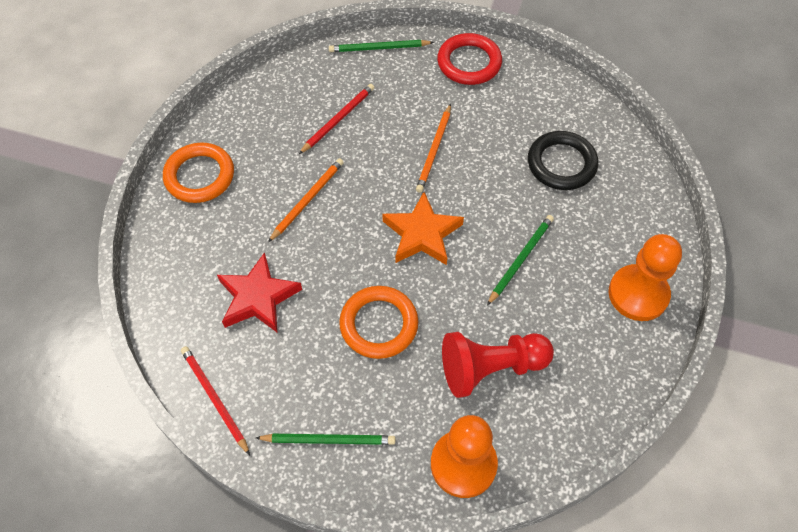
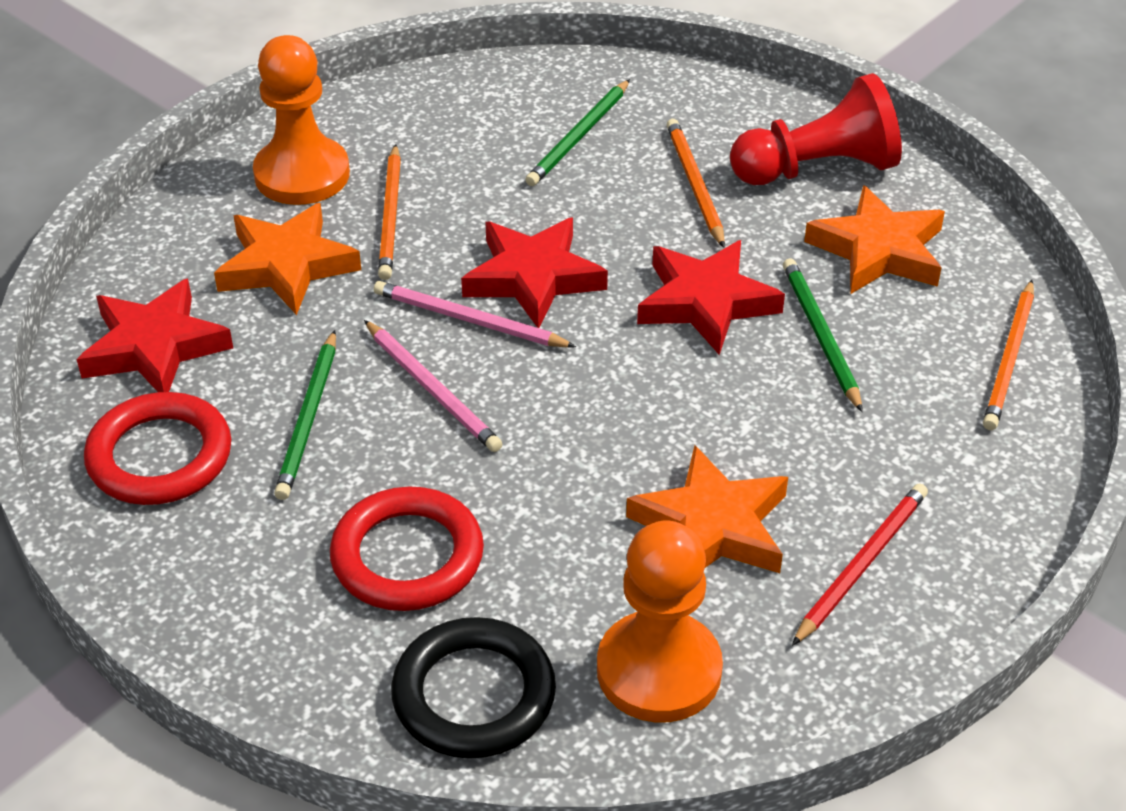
orange pencil: 2 -> 3
orange ring: 2 -> 0
orange star: 1 -> 3
pink pencil: 0 -> 2
red pencil: 2 -> 1
red ring: 1 -> 2
red star: 1 -> 3

